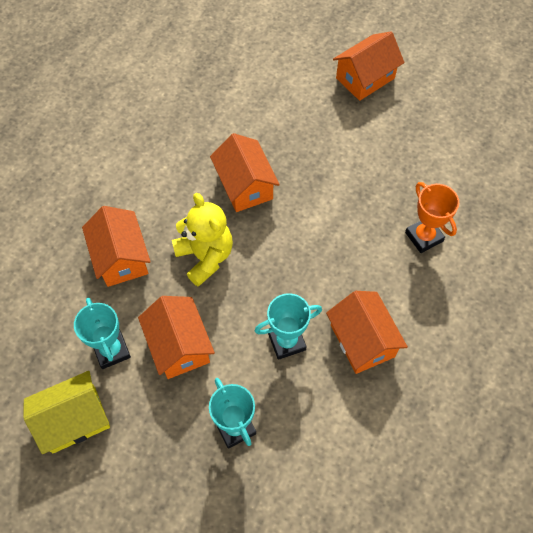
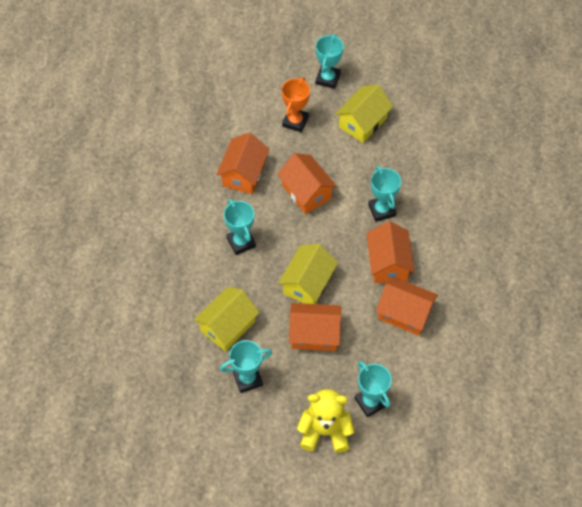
turquoise trophy: 3 -> 5
yellow house: 1 -> 3

